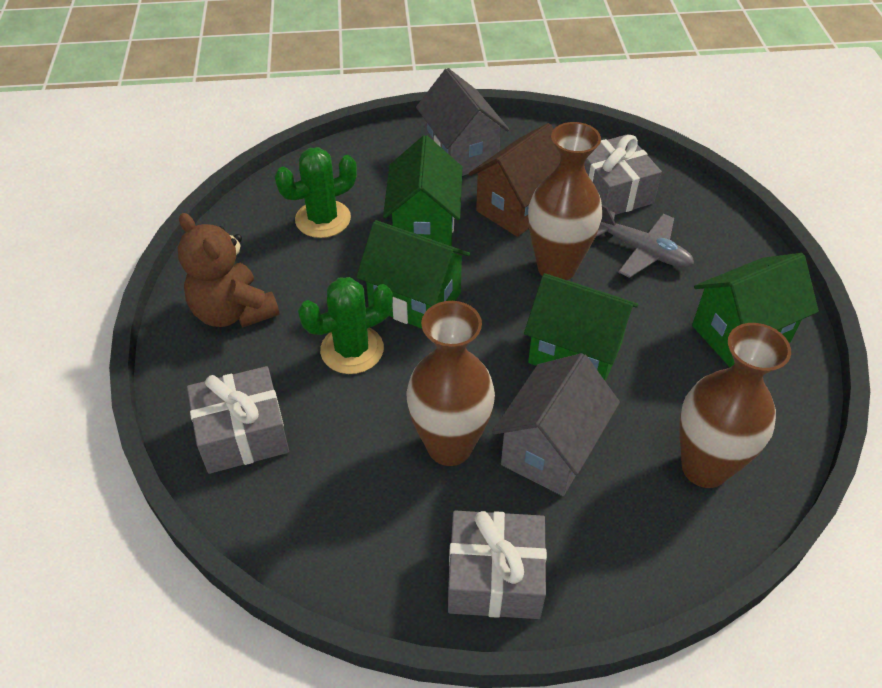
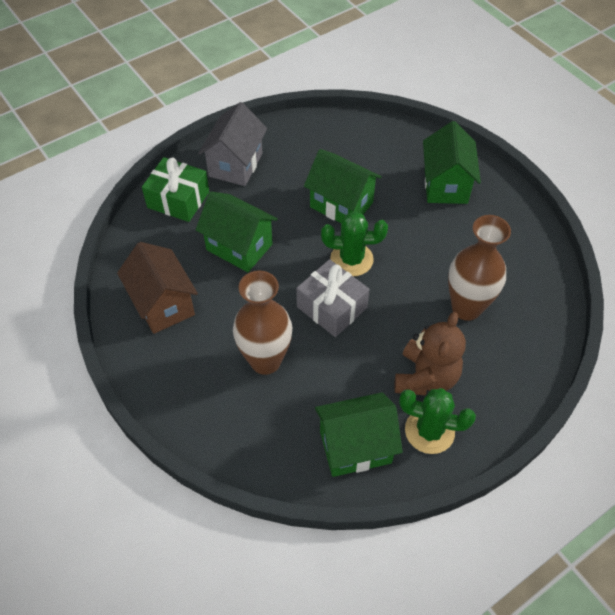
brown vase: 3 -> 2
green gift: 0 -> 1
grey gift: 3 -> 1
grey house: 2 -> 1
grey plane: 1 -> 0

